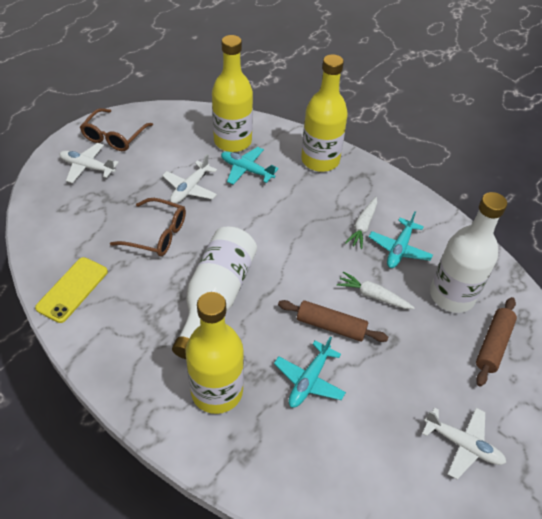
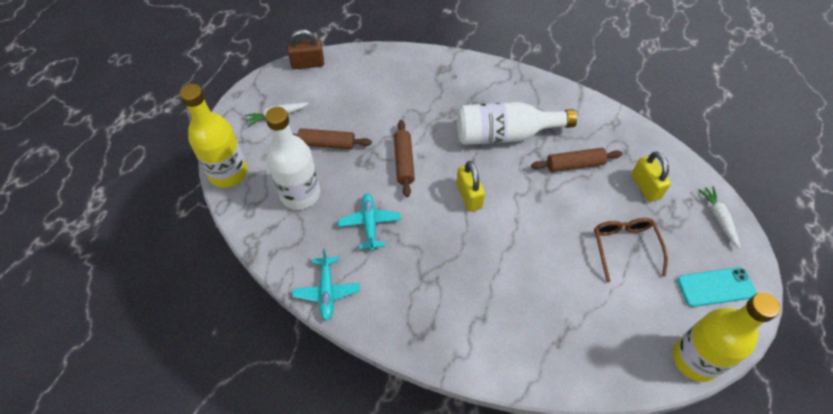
brown glasses: 2 -> 1
brown padlock: 0 -> 1
brown rolling pin: 2 -> 3
turquoise phone: 0 -> 1
turquoise plane: 3 -> 2
white plane: 3 -> 0
yellow bottle: 3 -> 2
yellow padlock: 0 -> 2
yellow phone: 1 -> 0

